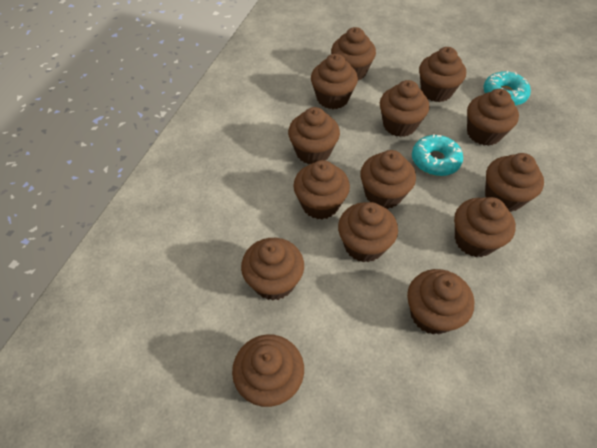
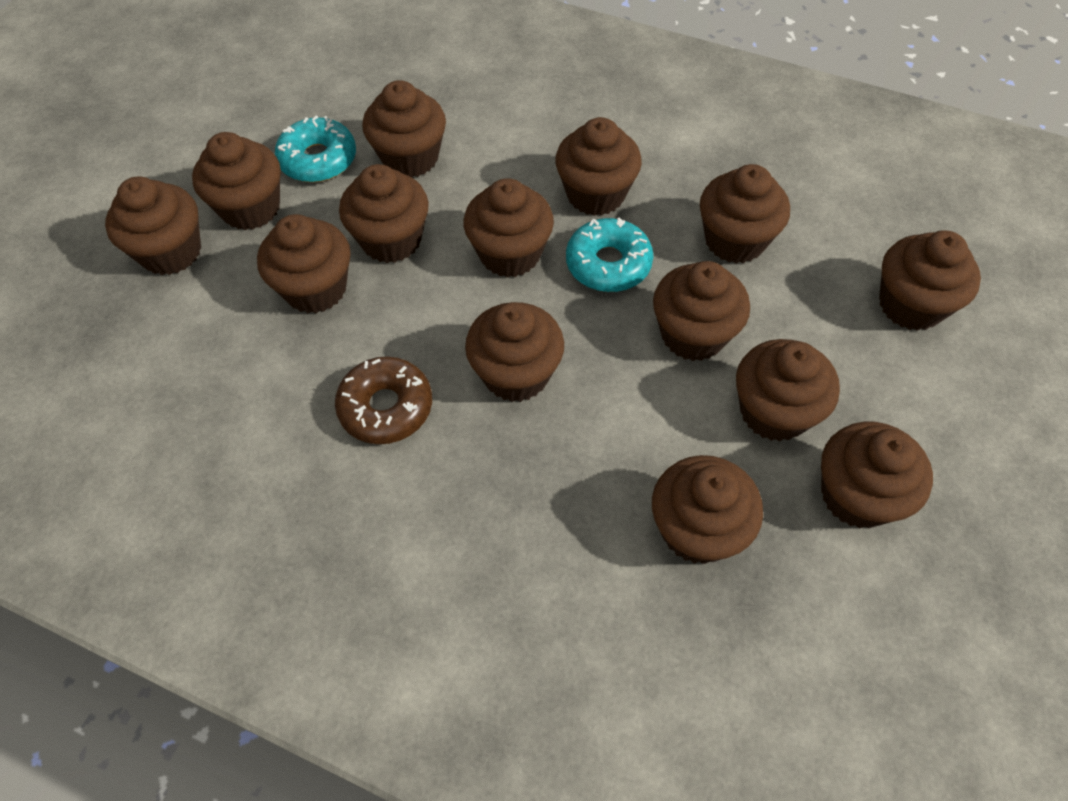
brown donut: 0 -> 1

